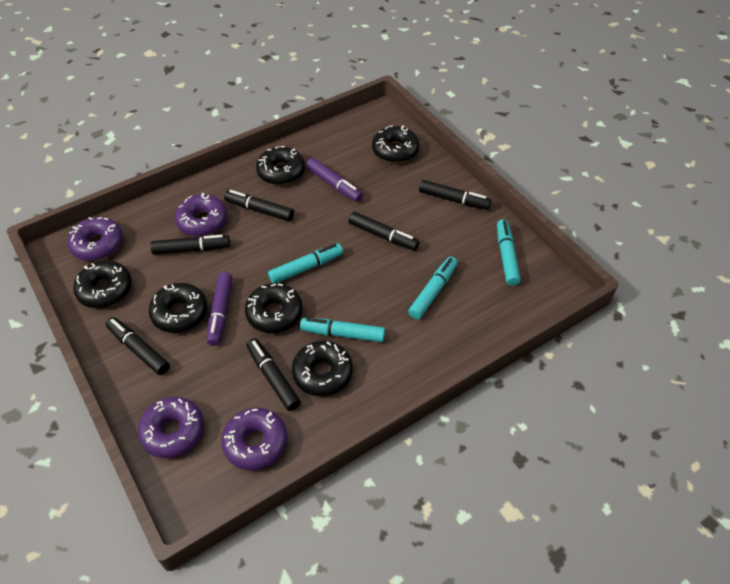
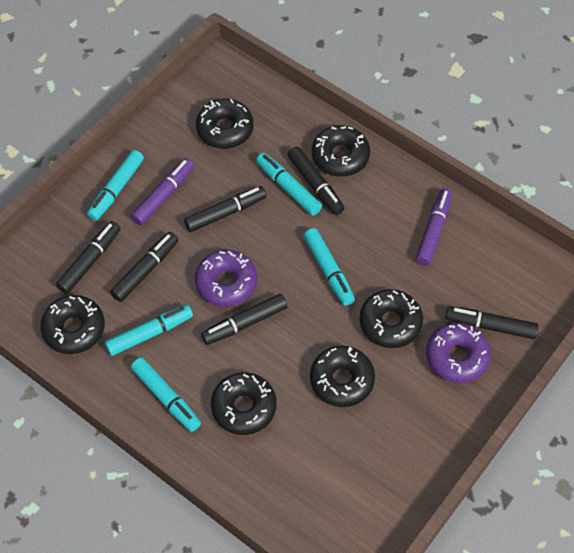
purple donut: 4 -> 2
turquoise marker: 4 -> 5

